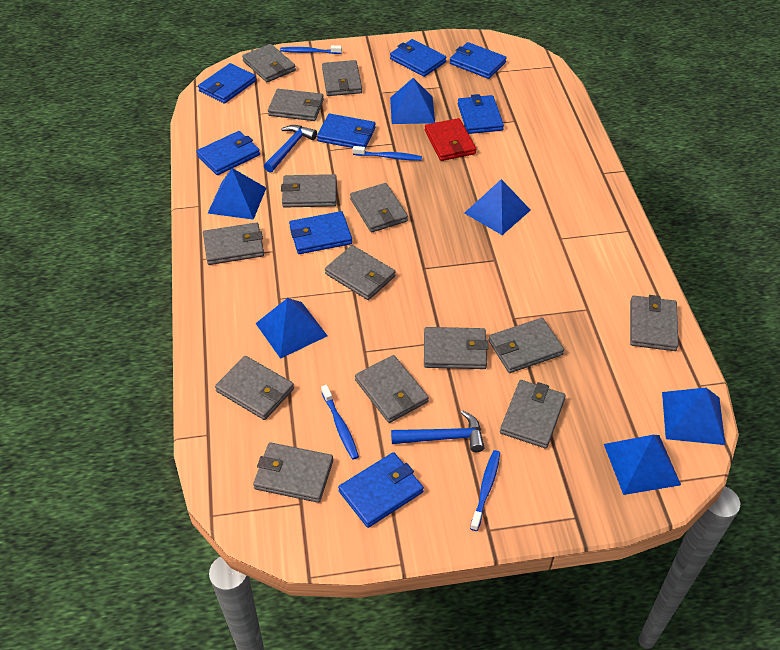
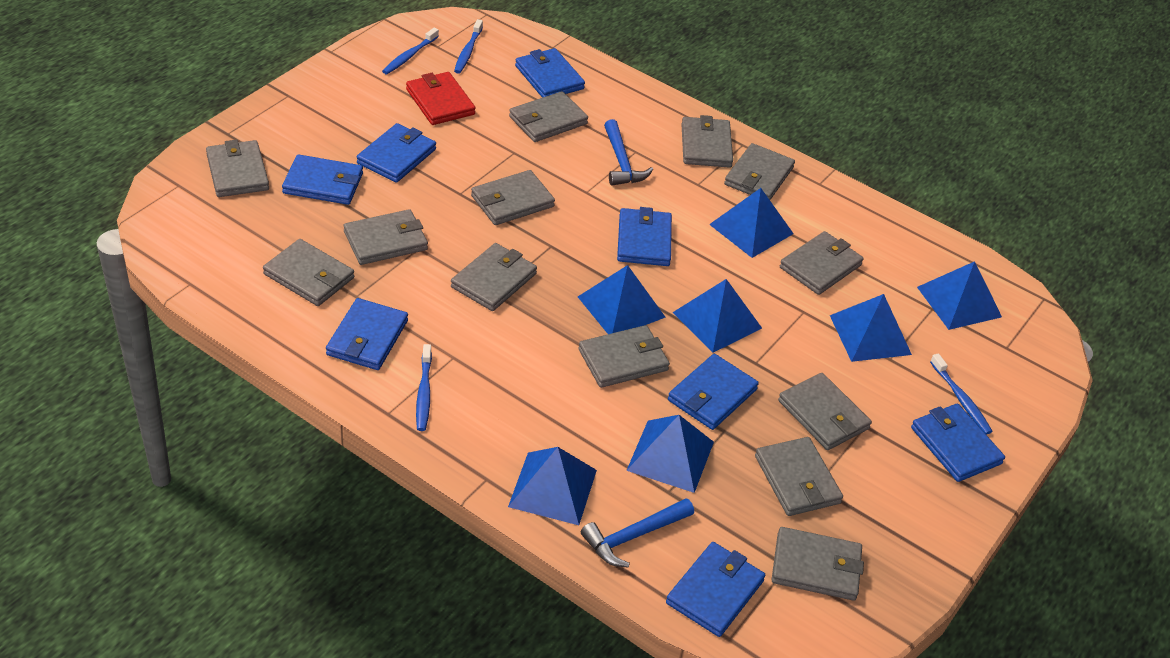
blue pyramid: 6 -> 7
grey wallet: 14 -> 13

